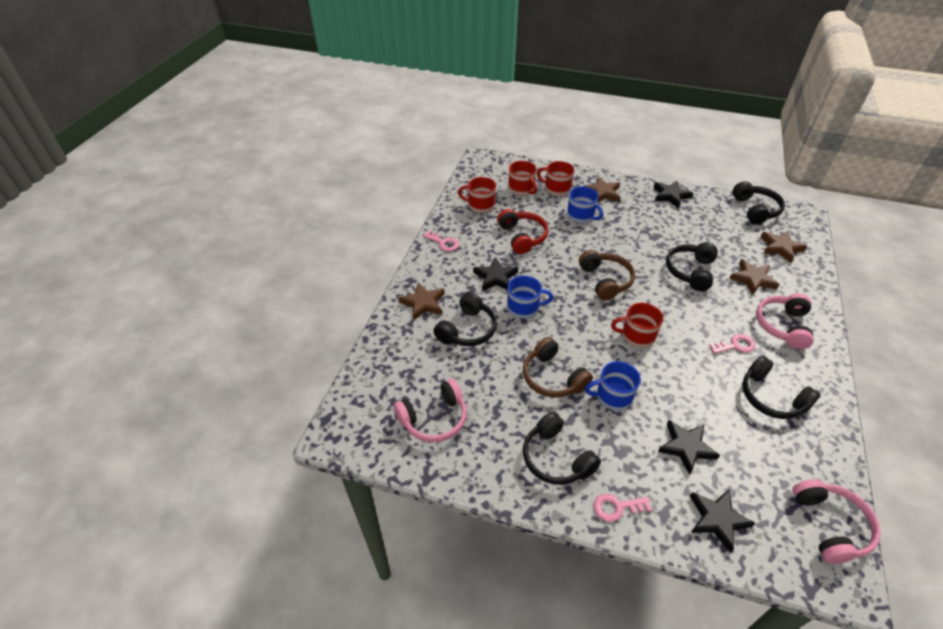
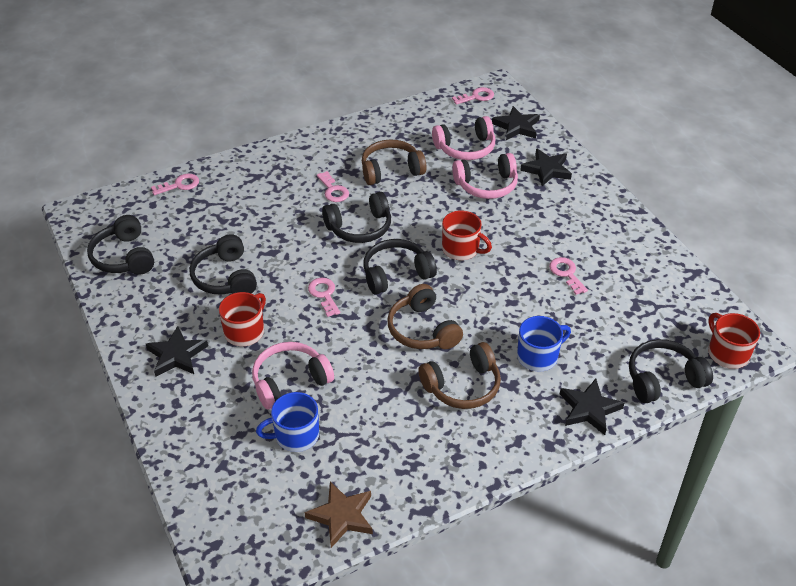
blue mug: 3 -> 2
brown headphones: 2 -> 3
brown star: 4 -> 1
pink key: 3 -> 5
red headphones: 1 -> 0
red mug: 4 -> 3

